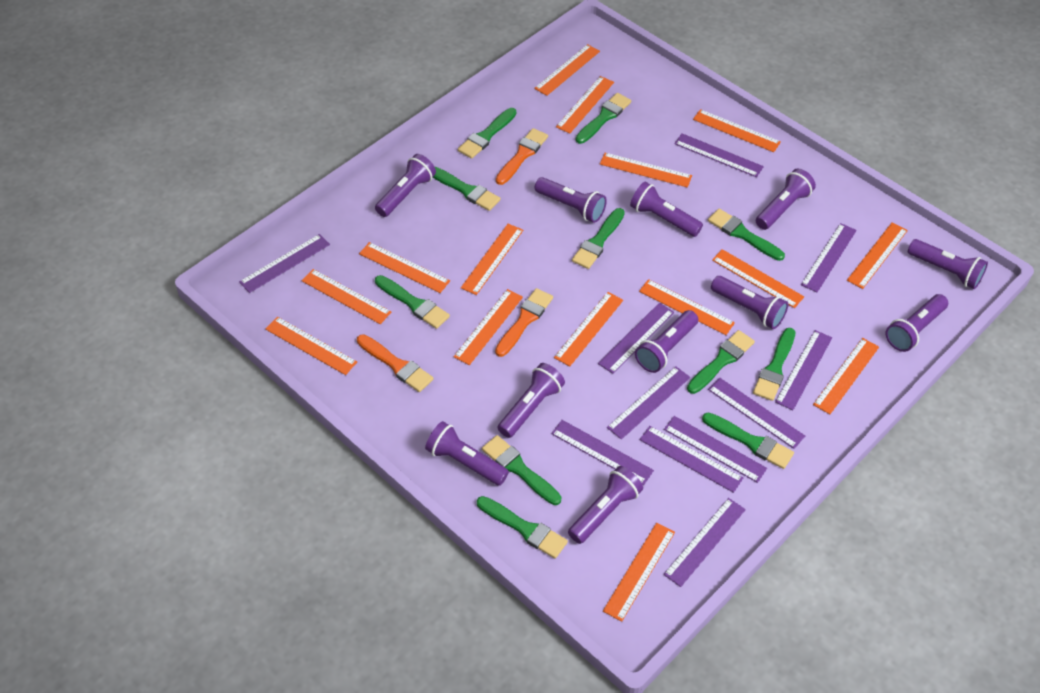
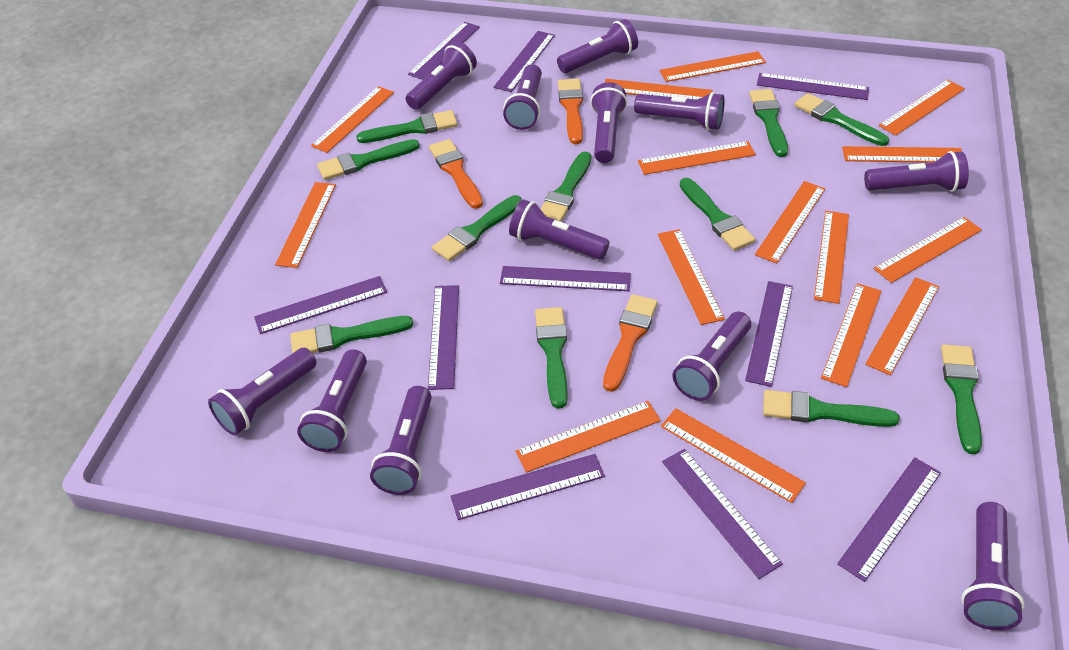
purple flashlight: 11 -> 12
purple ruler: 11 -> 10

